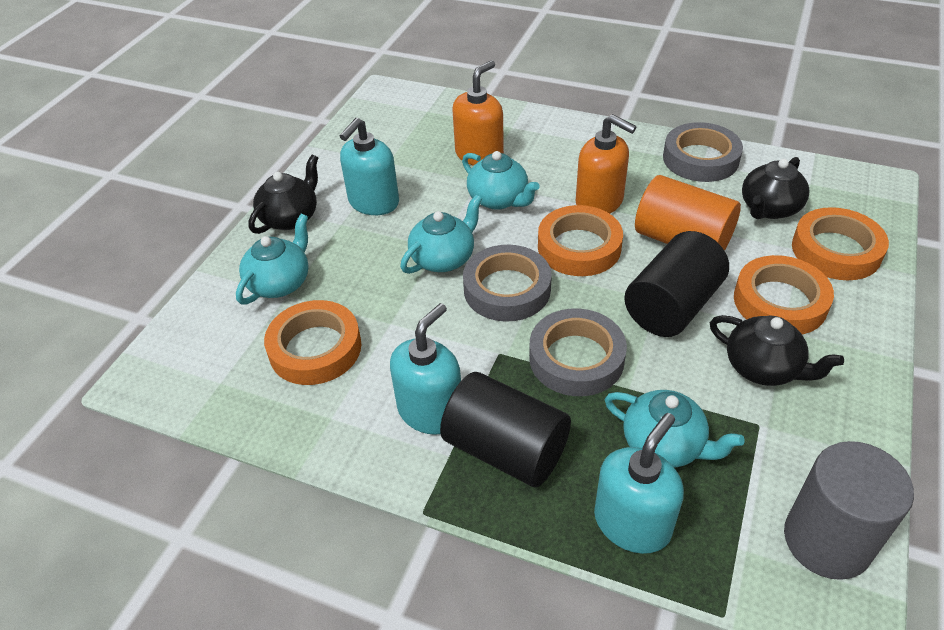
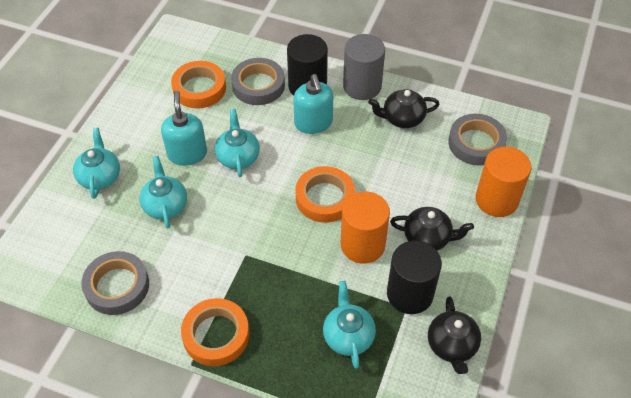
orange cylinder: 1 -> 2
orange soap dispenser: 2 -> 0
orange tape: 4 -> 3
turquoise soap dispenser: 3 -> 2

